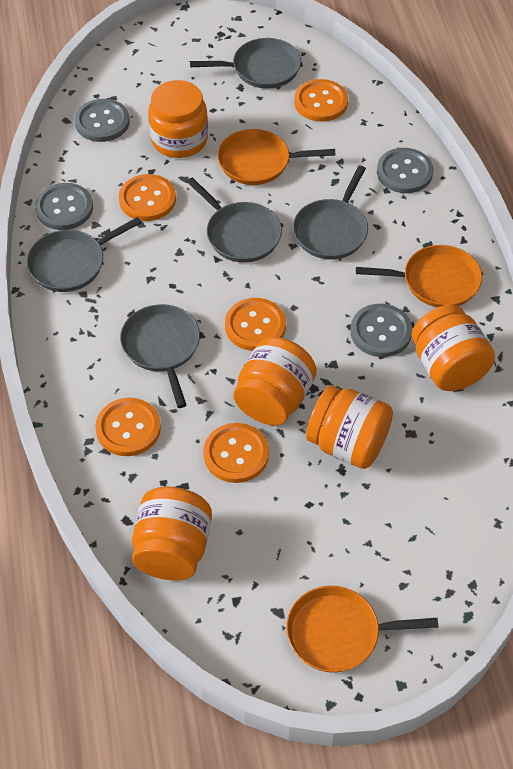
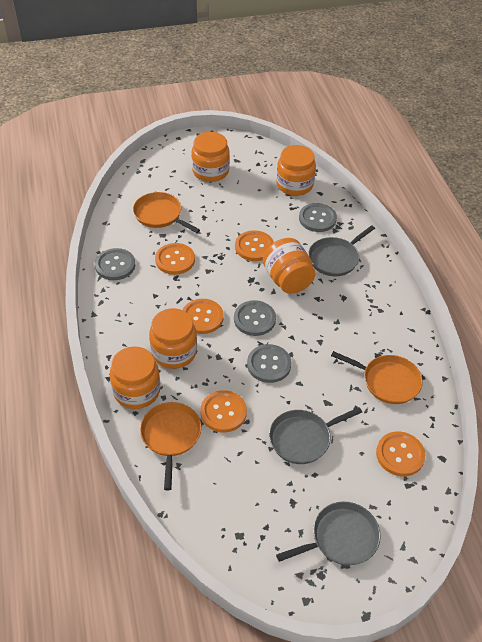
grey pan: 5 -> 3

